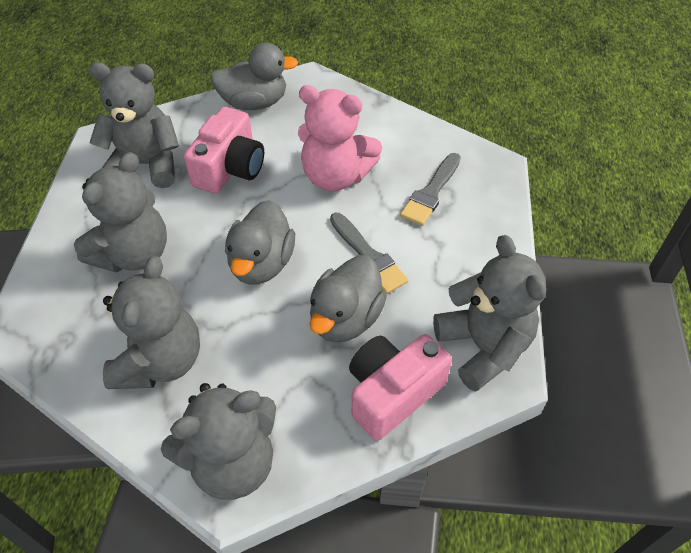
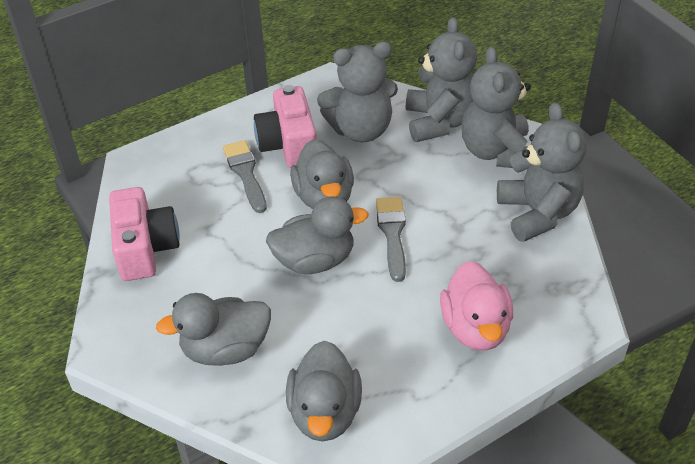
grey duck: 3 -> 4
grey teddy bear: 5 -> 4
pink duck: 0 -> 1
pink teddy bear: 1 -> 0

